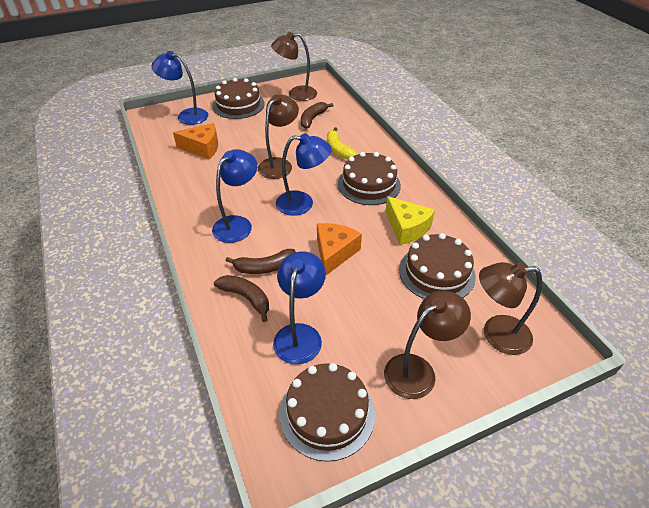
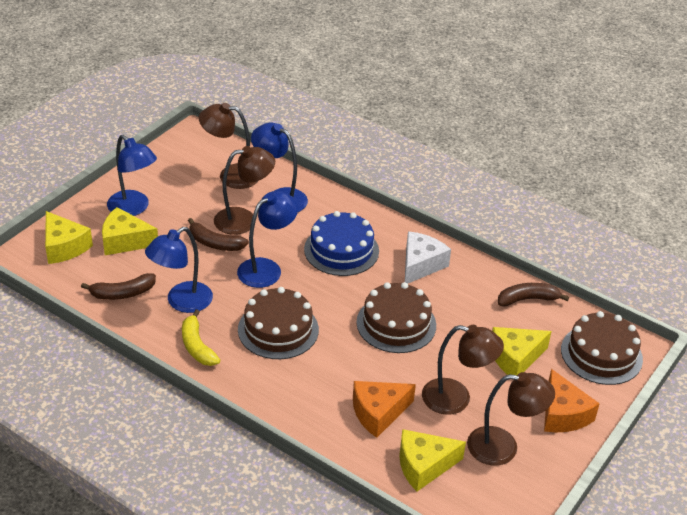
blue cake: 0 -> 1
brown cake: 4 -> 3
white cheese: 0 -> 1
yellow cheese: 1 -> 4

